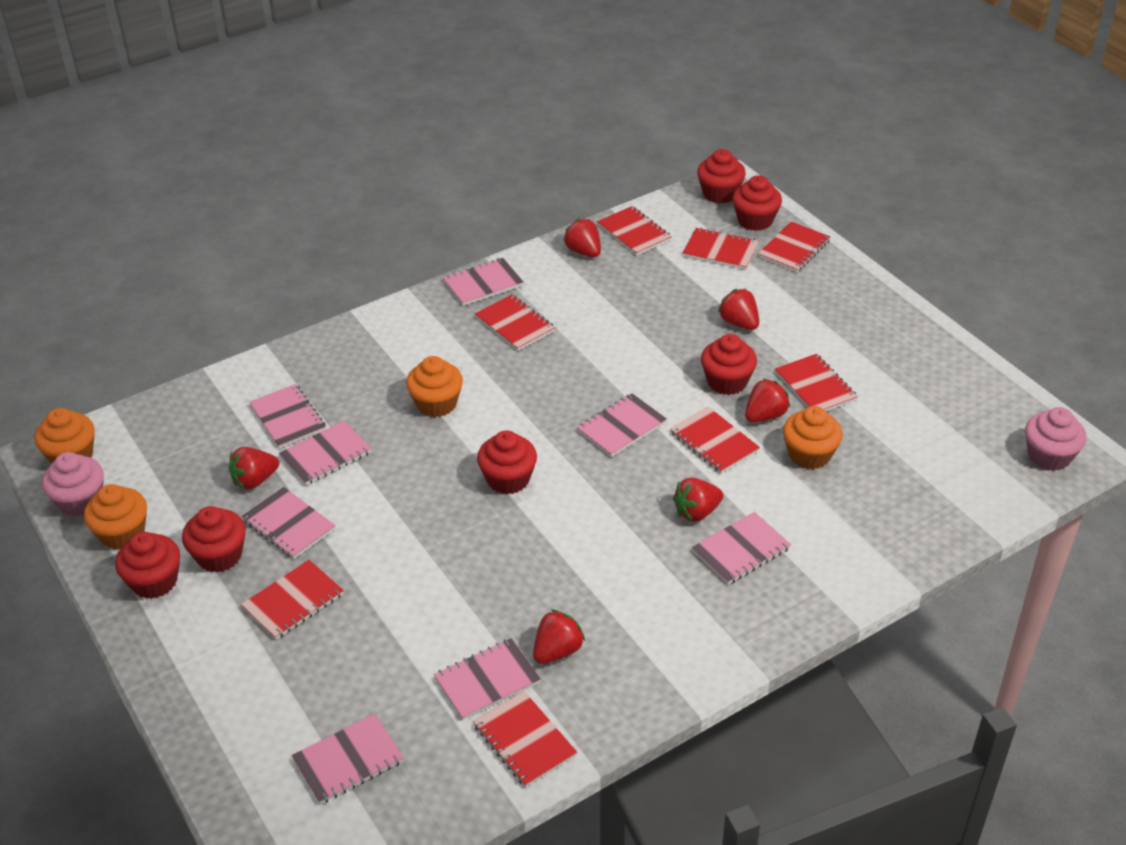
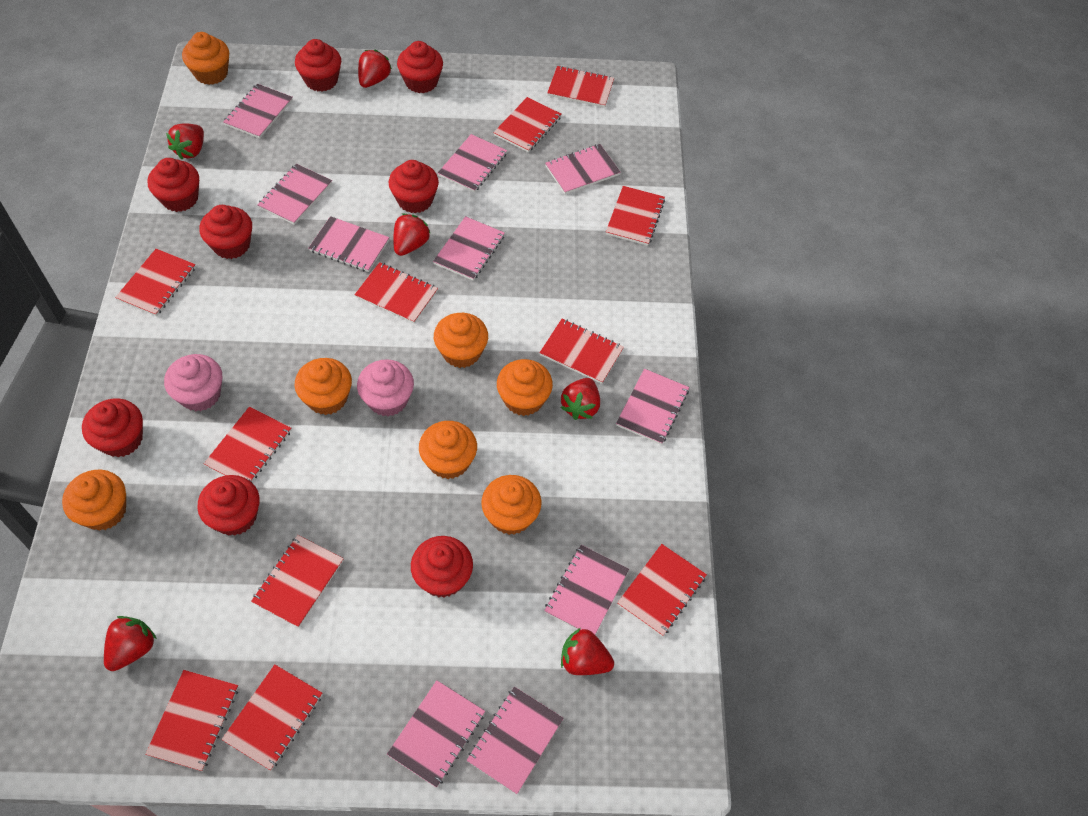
orange cupcake: 4 -> 7
pink notebook: 8 -> 10
red cupcake: 6 -> 8
red notebook: 8 -> 11

